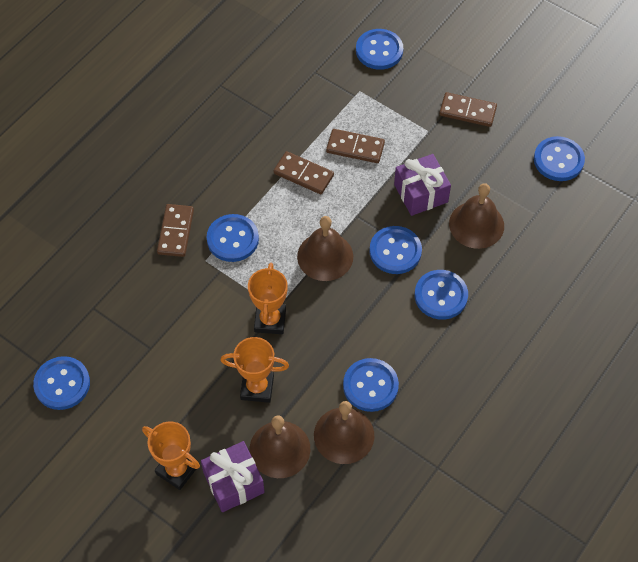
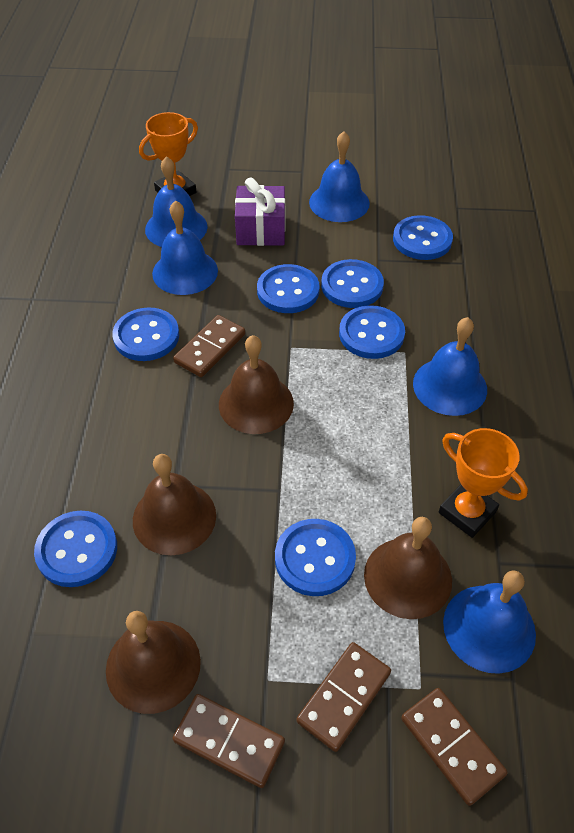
blue bell: 0 -> 5
orange trophy: 3 -> 2
purple gift: 2 -> 1

